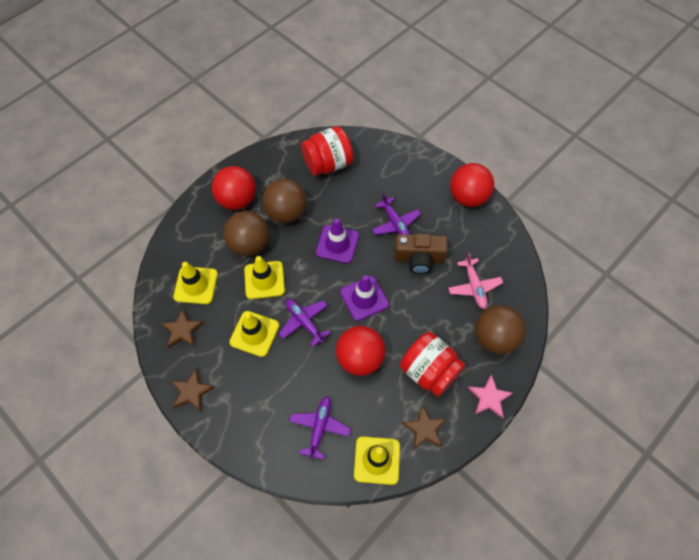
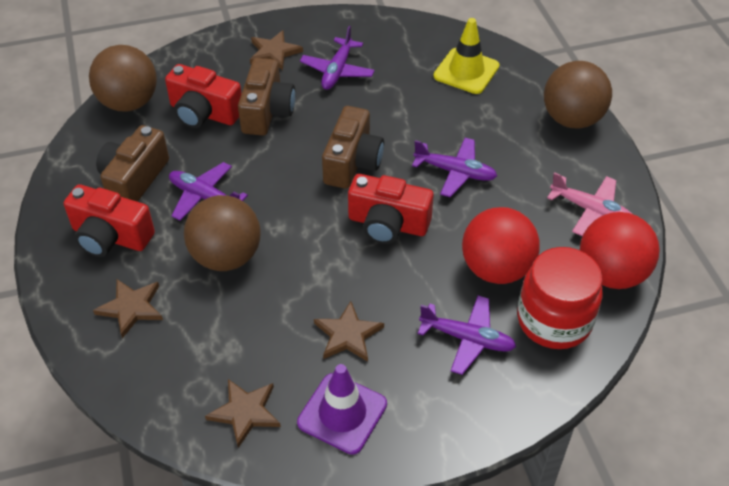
brown camera: 1 -> 3
brown star: 3 -> 4
pink star: 1 -> 0
purple plane: 3 -> 4
purple traffic cone: 2 -> 1
red ball: 3 -> 2
red camera: 0 -> 3
red jar: 2 -> 1
yellow traffic cone: 4 -> 1

